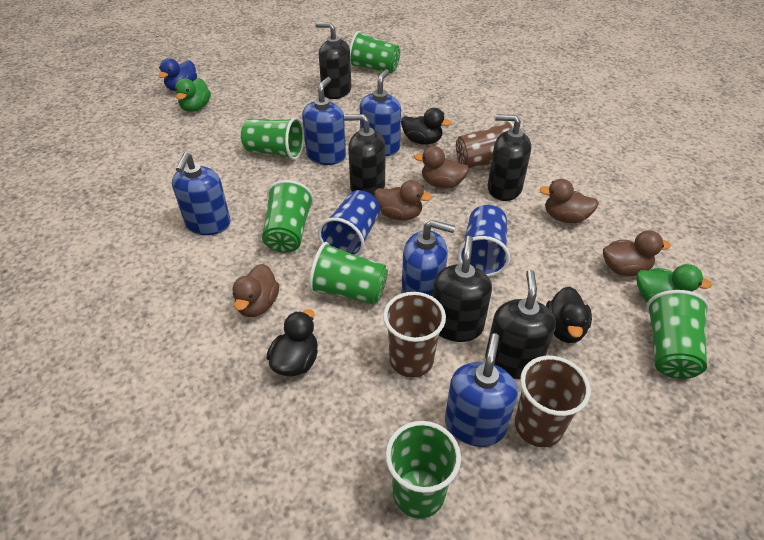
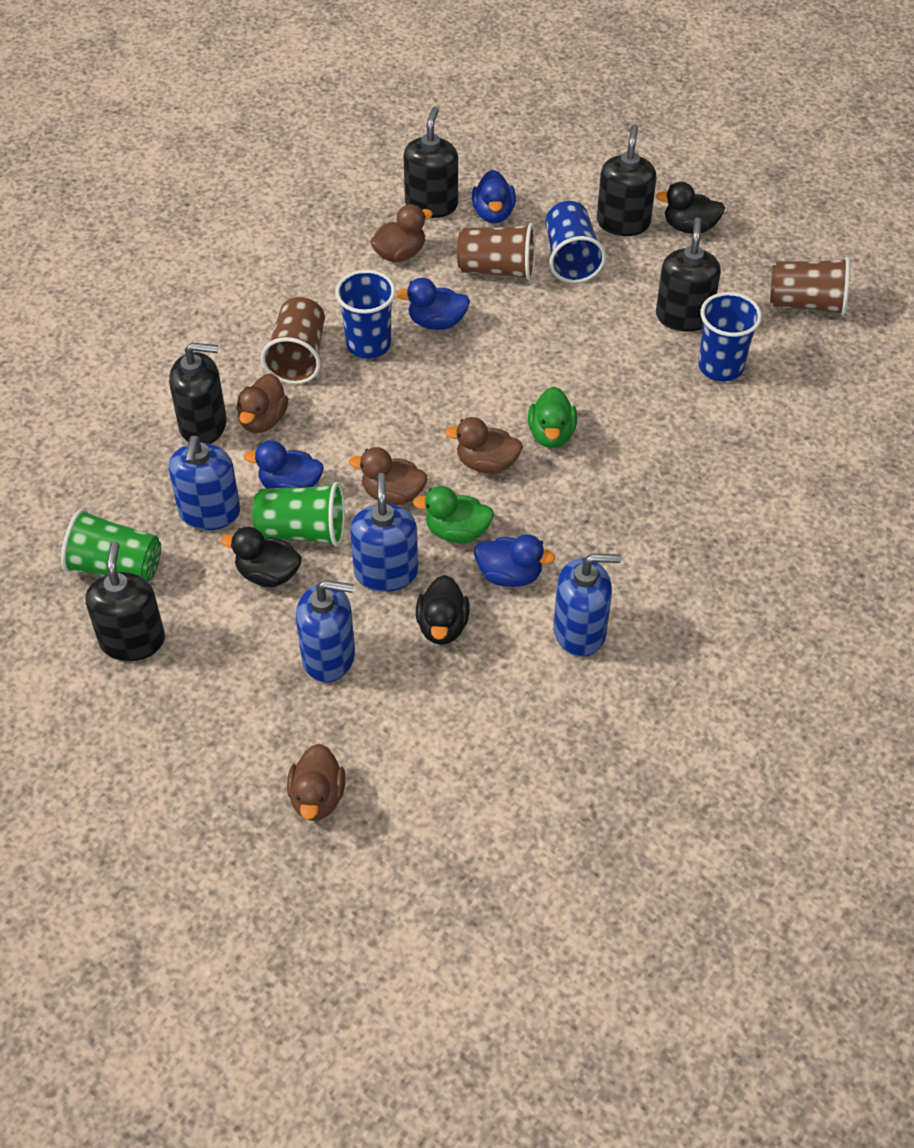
blue cup: 2 -> 3
blue duck: 1 -> 4
blue soap dispenser: 5 -> 4
green cup: 6 -> 2

